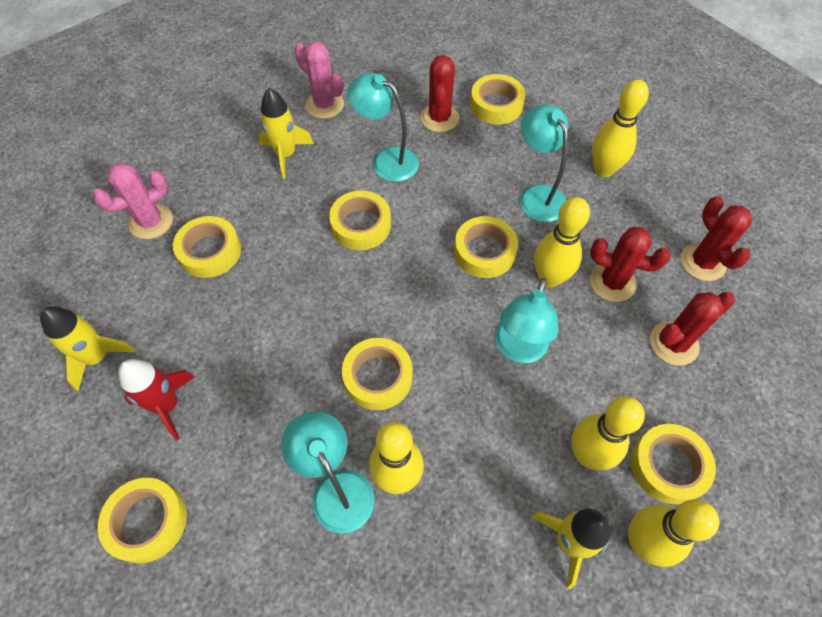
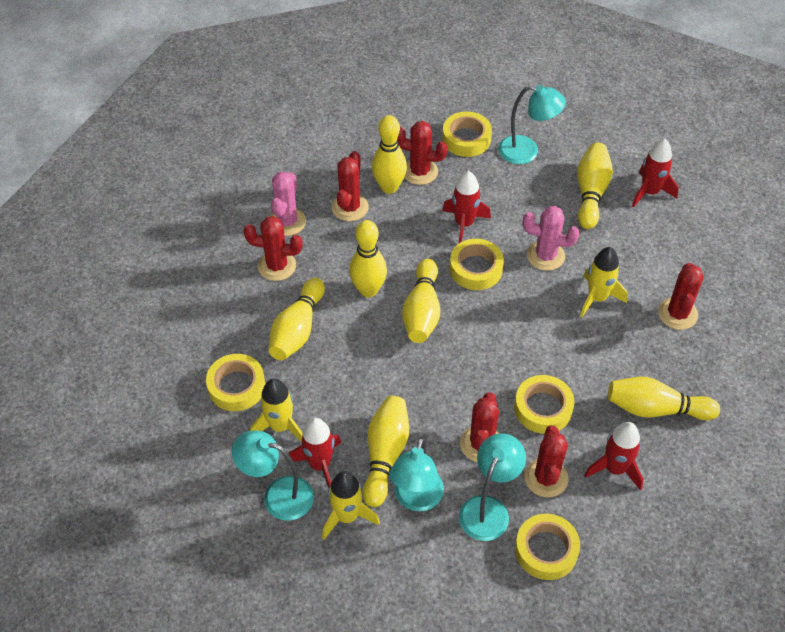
red cactus: 4 -> 6
red rocket: 1 -> 4
yellow bowling pin: 5 -> 7
yellow tape: 7 -> 5

